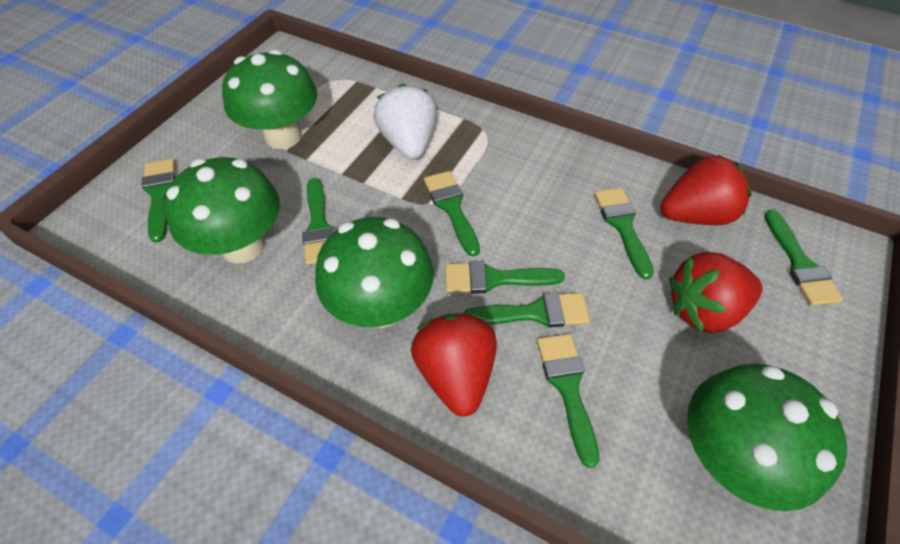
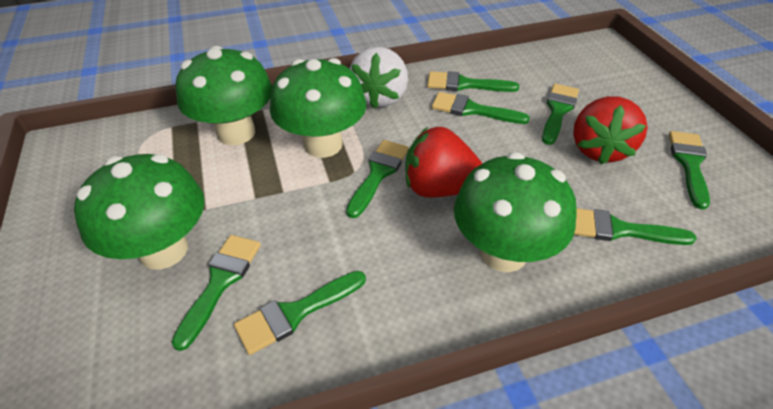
red strawberry: 3 -> 2

